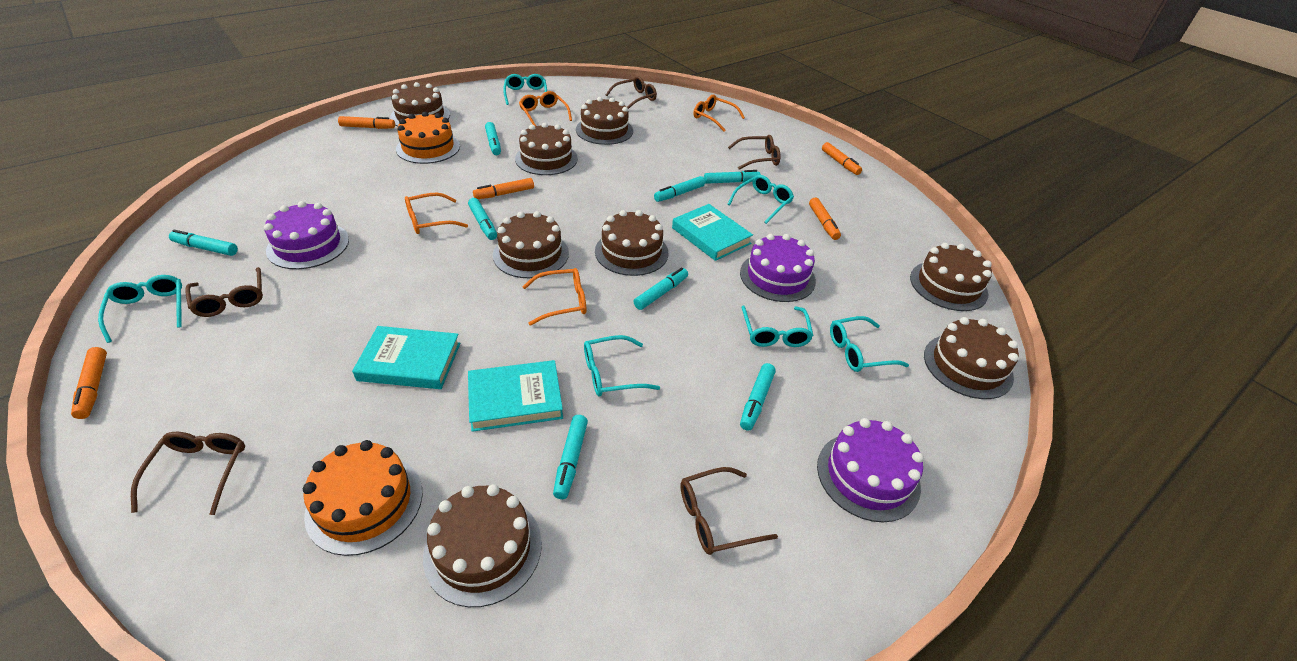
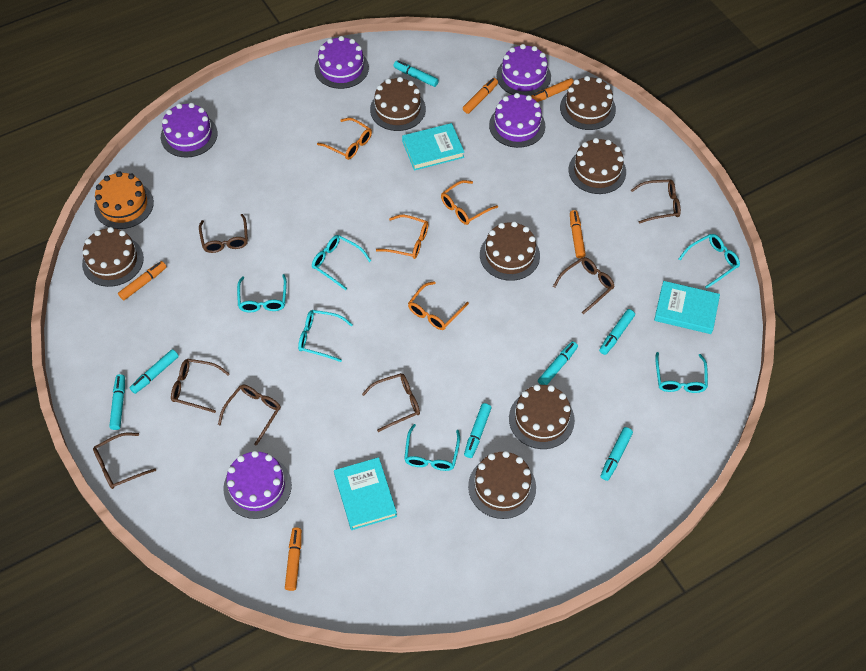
brown cake: 8 -> 7
brown glasses: 5 -> 7
orange cake: 2 -> 1
purple cake: 3 -> 5
turquoise marker: 8 -> 7

